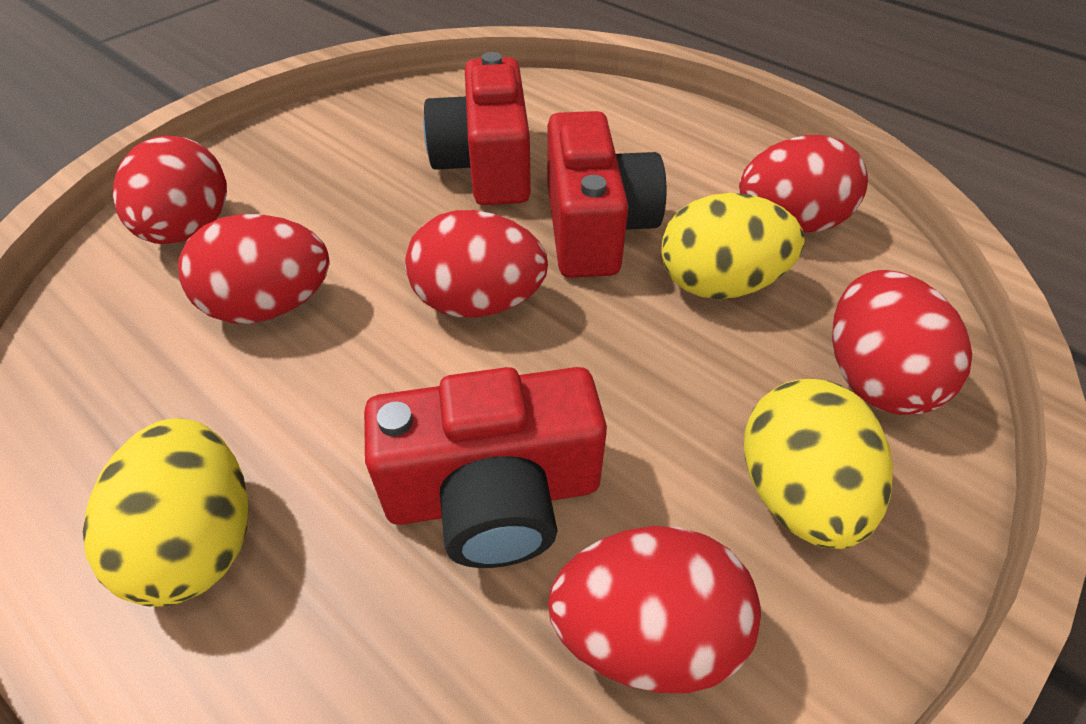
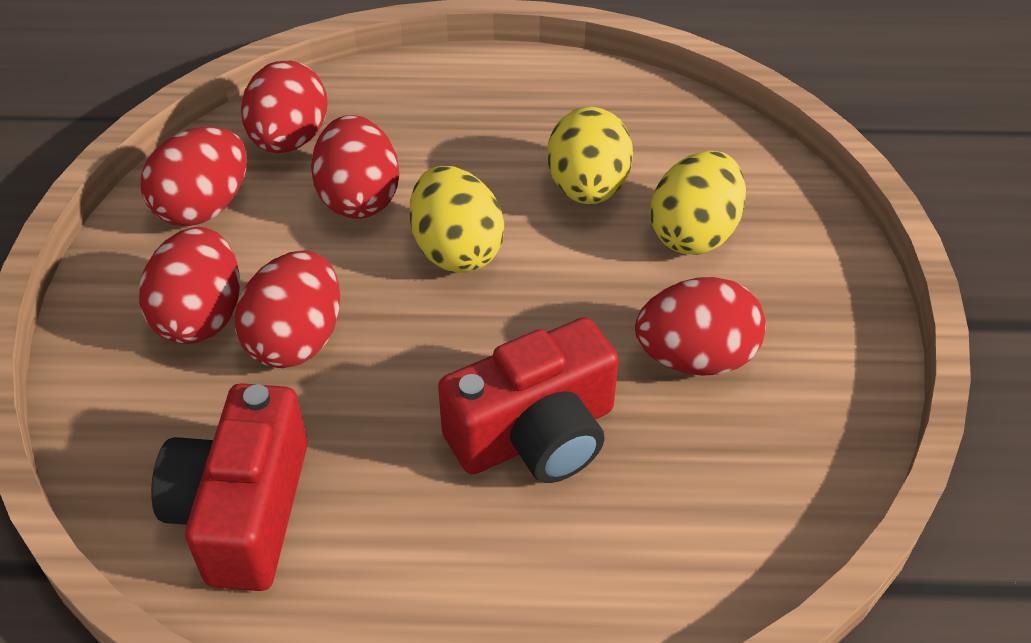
red camera: 3 -> 2

